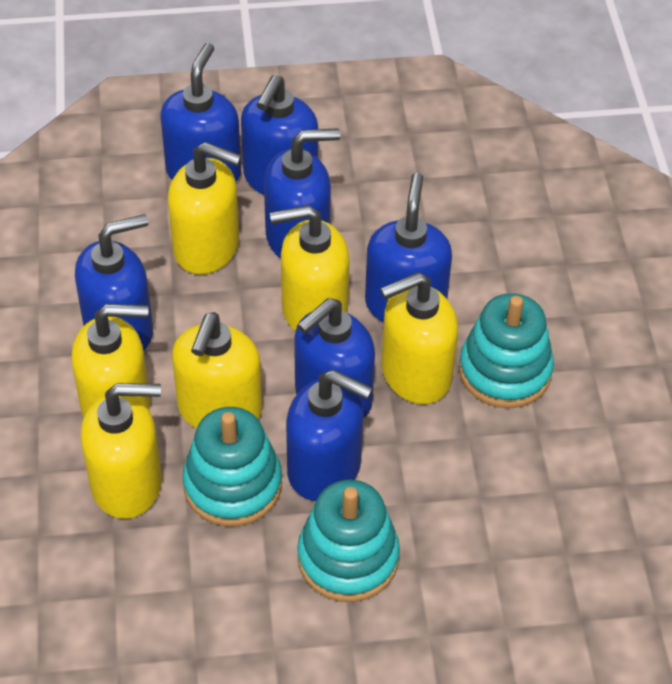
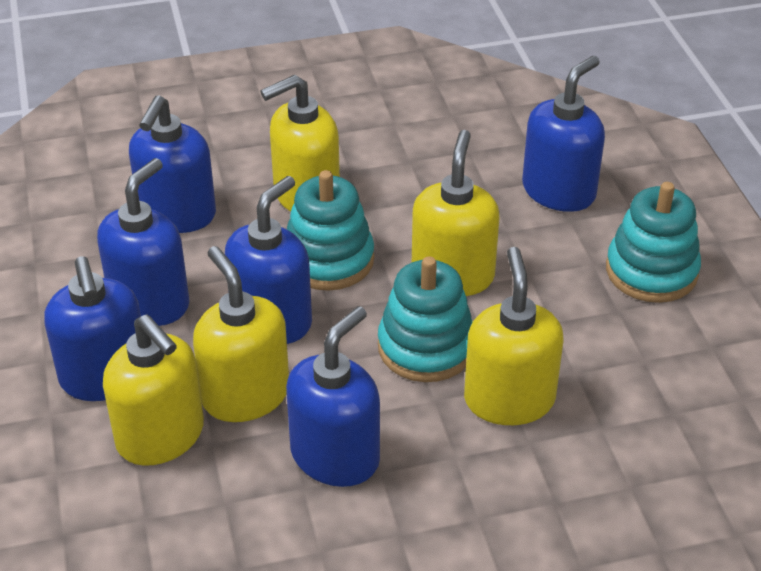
blue soap dispenser: 7 -> 6
yellow soap dispenser: 6 -> 5

